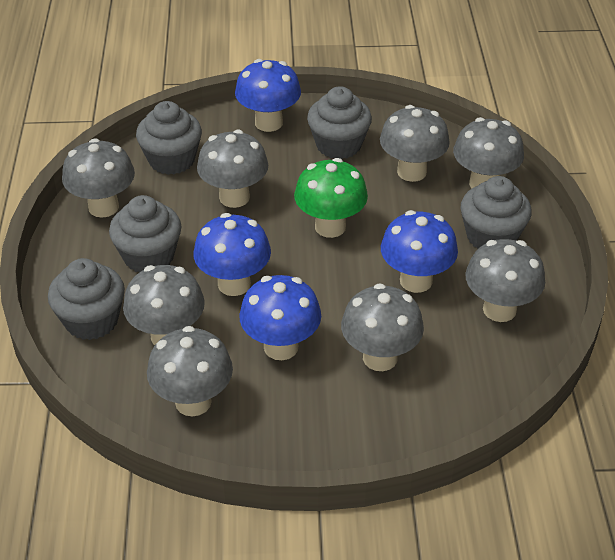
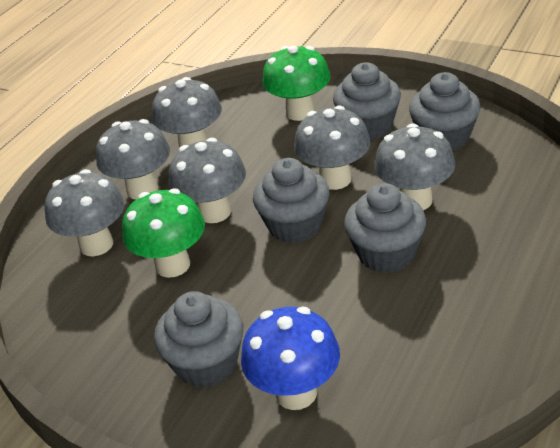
blue mushroom: 4 -> 1
green mushroom: 1 -> 2
grey mushroom: 8 -> 6

